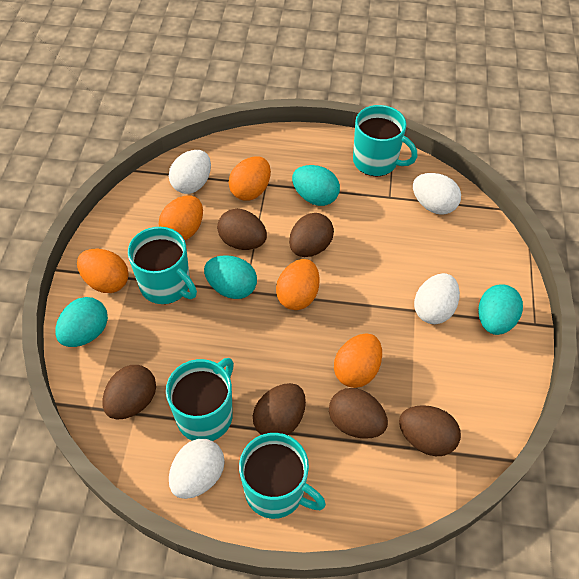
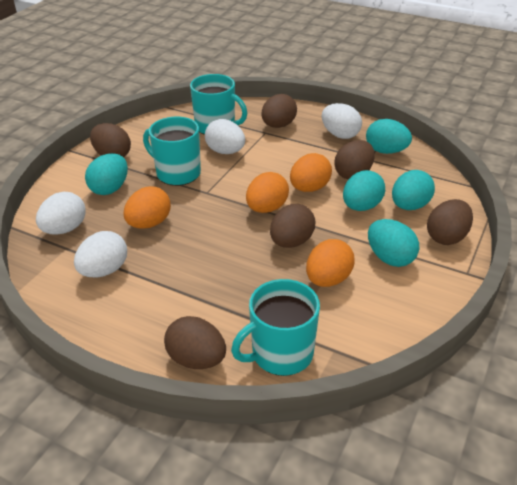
orange egg: 5 -> 4
turquoise egg: 4 -> 5
turquoise mug: 4 -> 3

